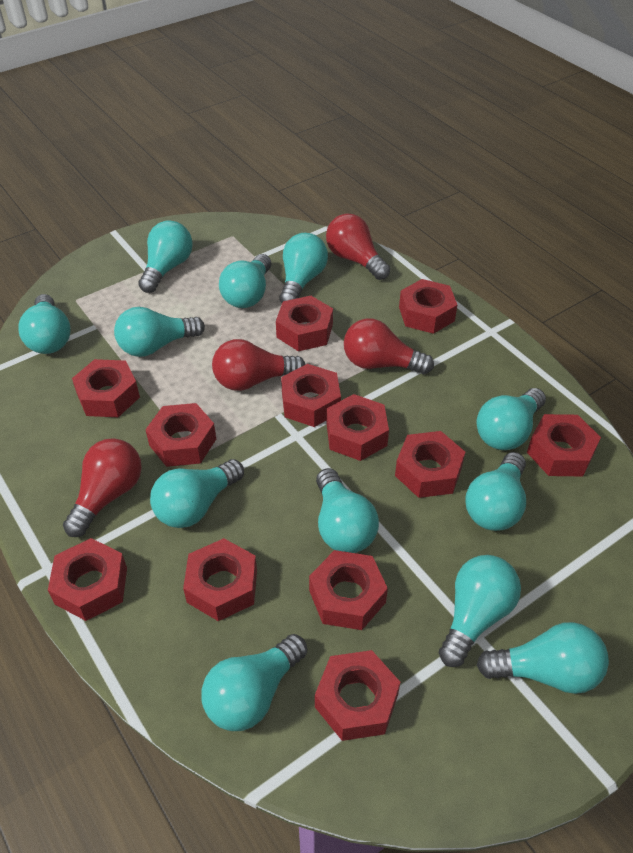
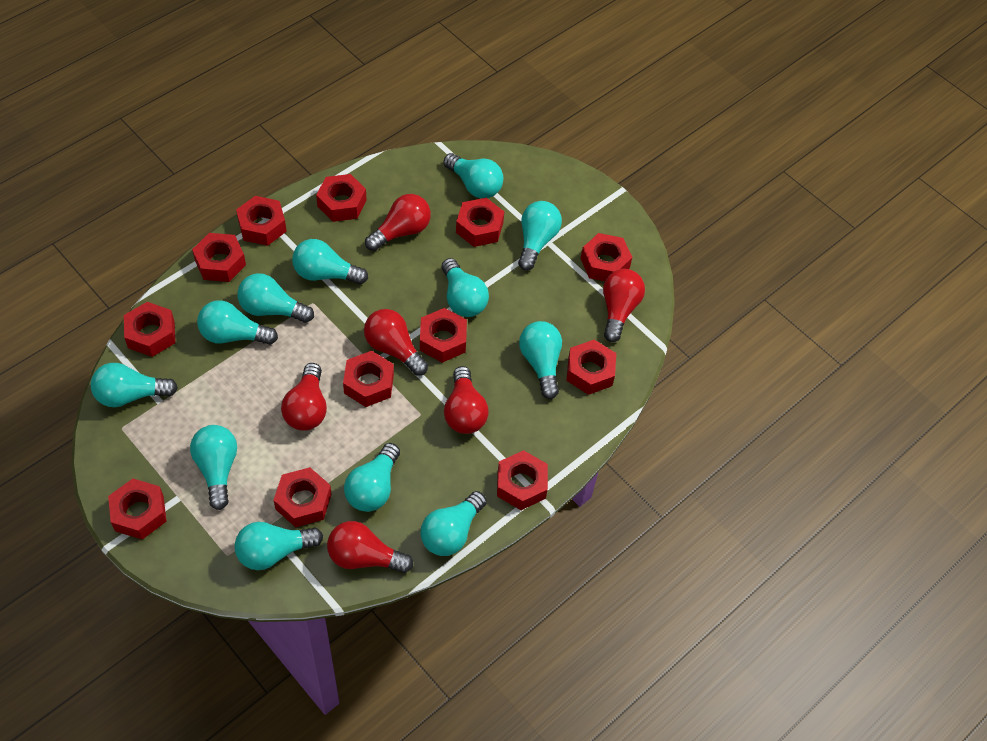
red light bulb: 4 -> 6

